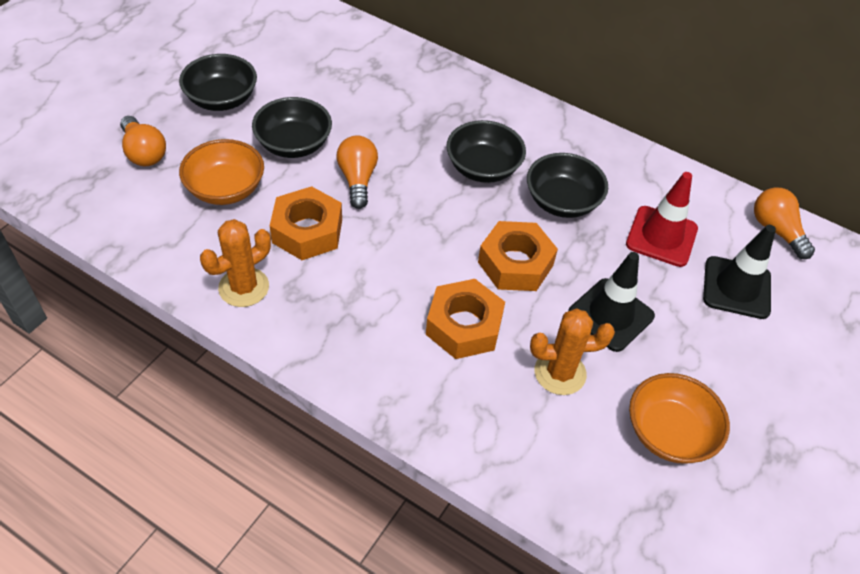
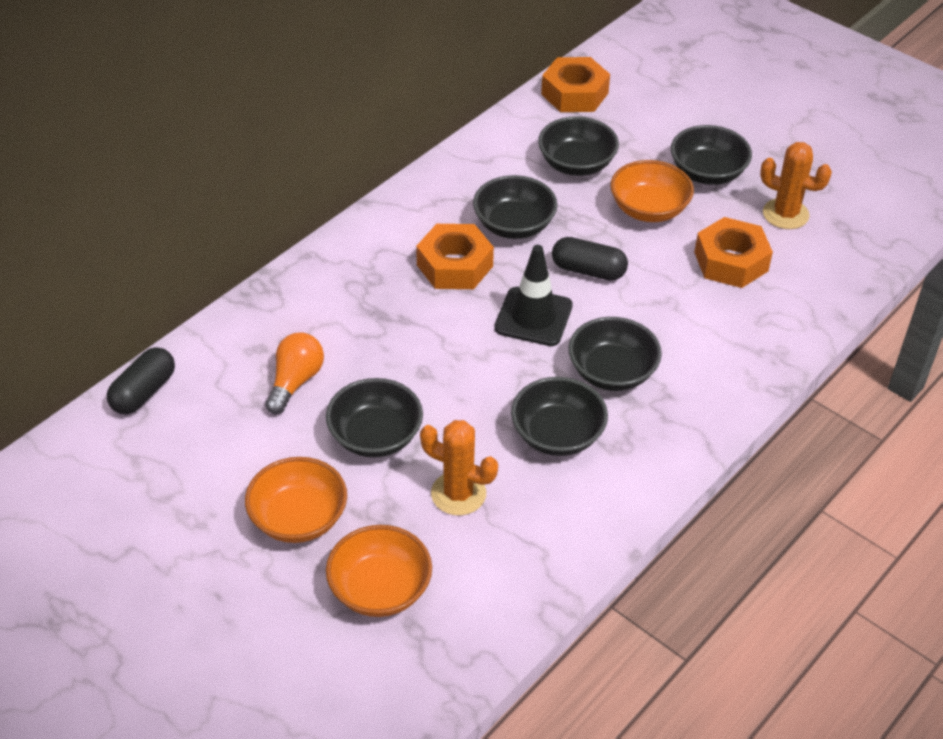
black bowl: 4 -> 6
black capsule: 0 -> 2
black traffic cone: 2 -> 1
orange bowl: 2 -> 3
orange light bulb: 3 -> 1
red traffic cone: 1 -> 0

